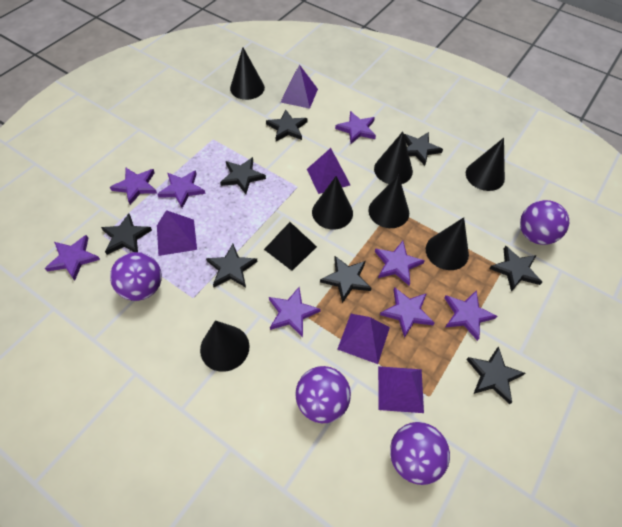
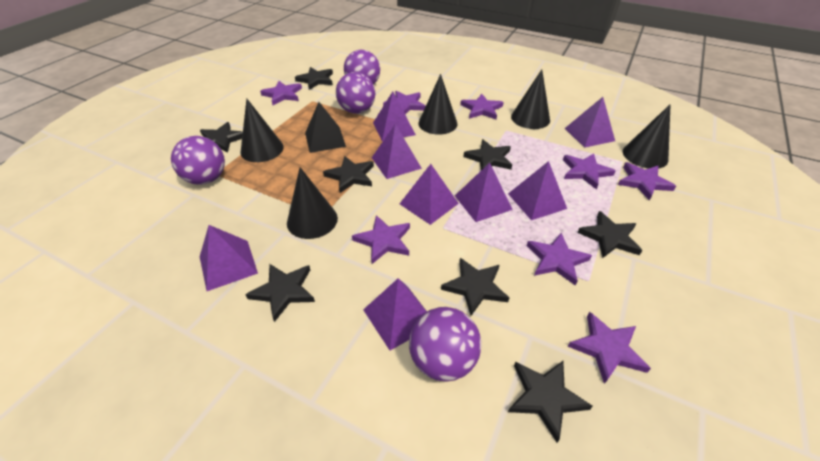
black cone: 7 -> 5
purple pyramid: 5 -> 8

